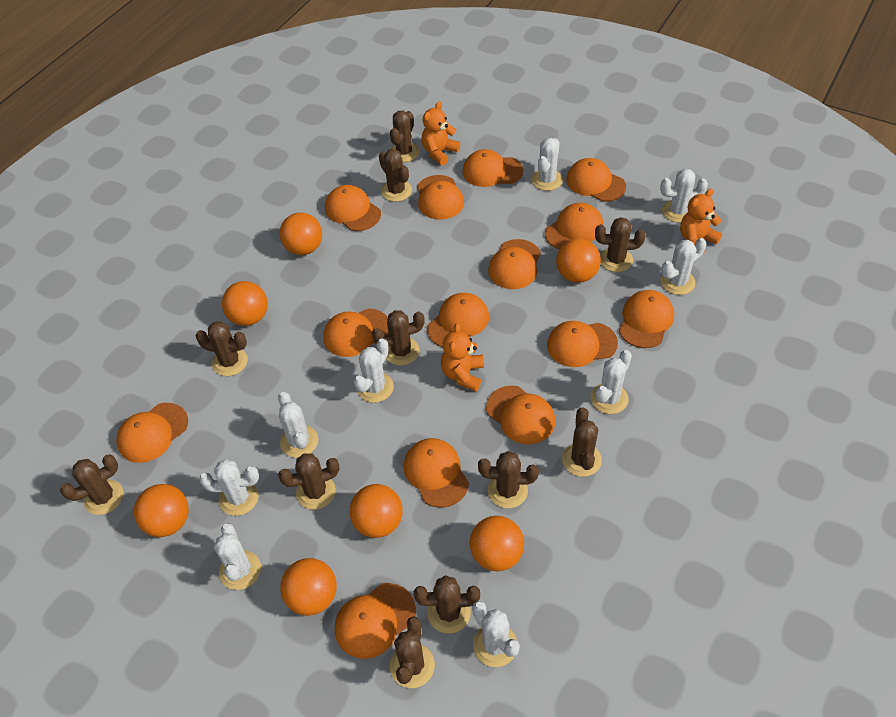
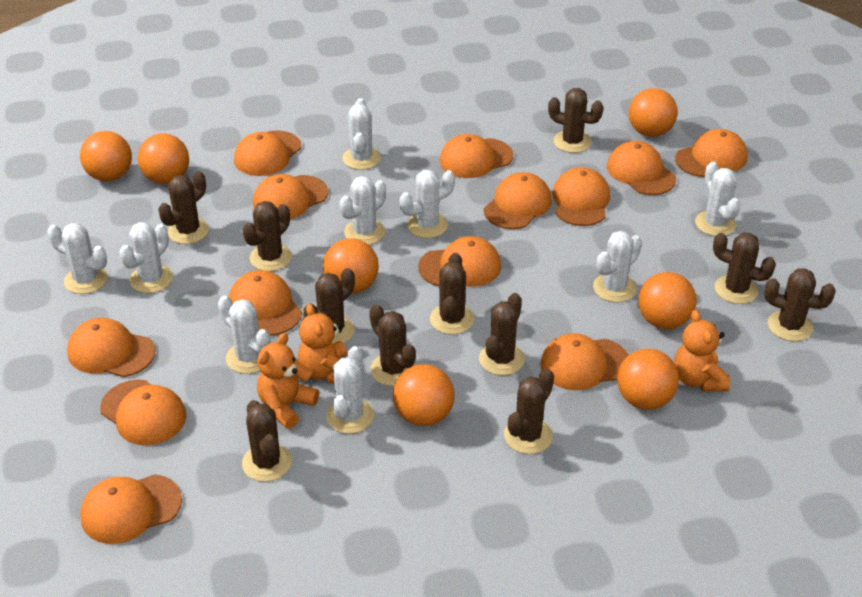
orange cap: 14 -> 13

